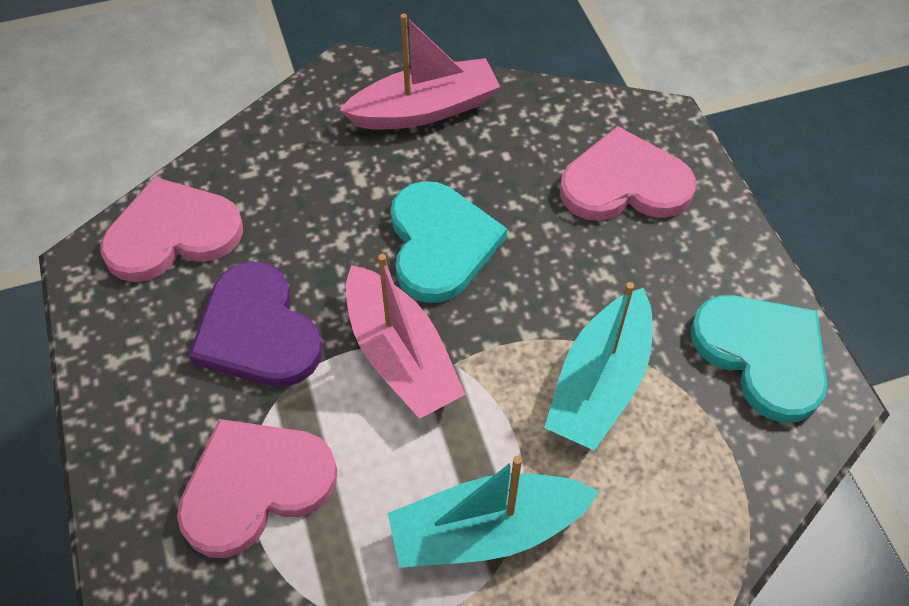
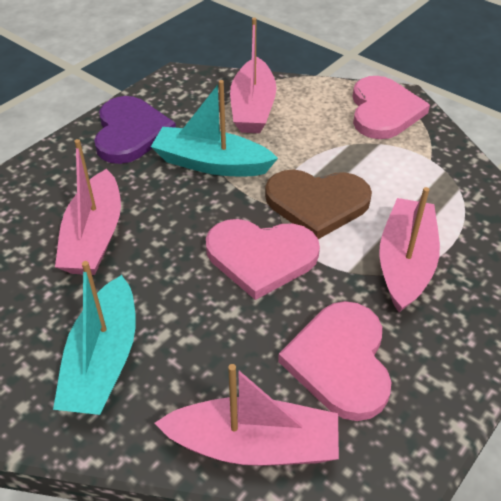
brown heart: 0 -> 1
pink boat: 2 -> 4
turquoise heart: 2 -> 0

